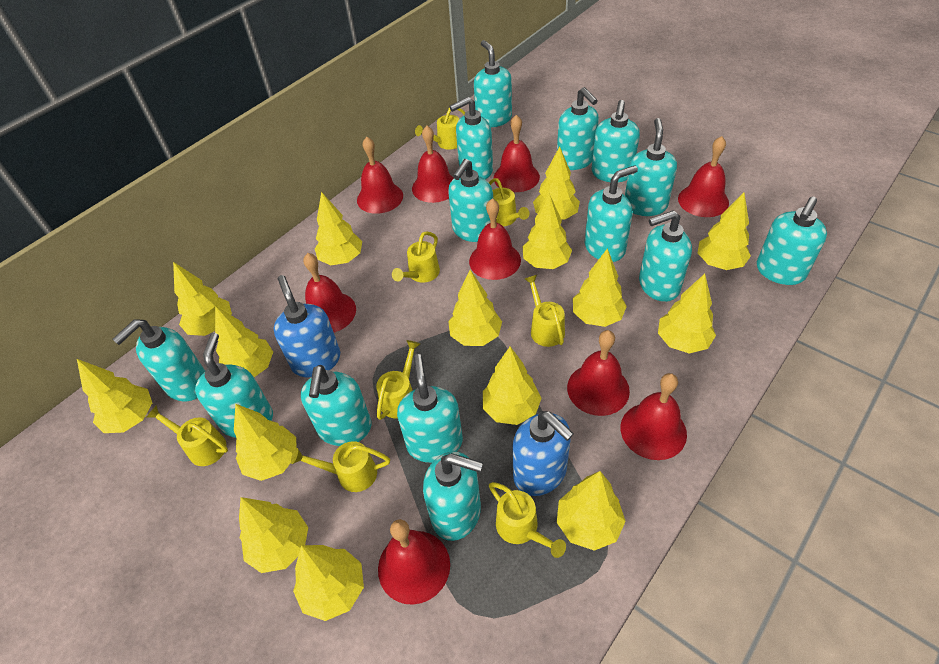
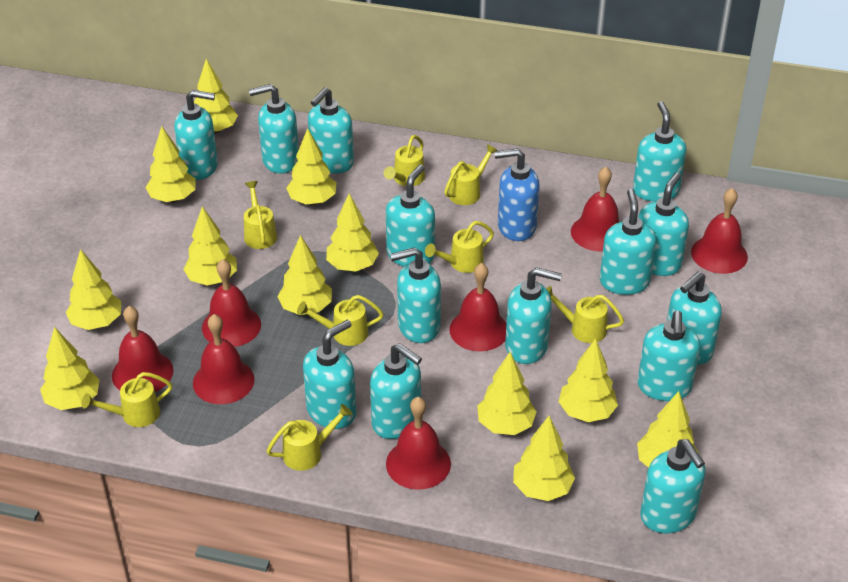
blue soap dispenser: 2 -> 1
red bell: 9 -> 7
yellow tree: 15 -> 12

